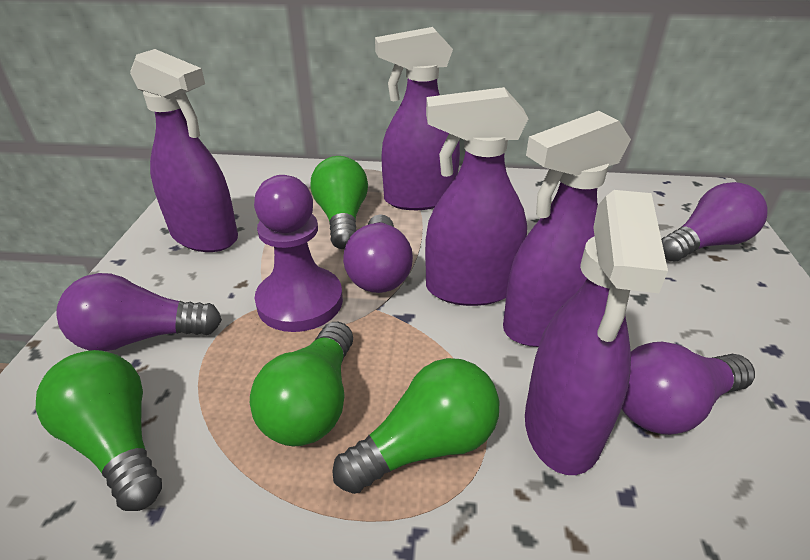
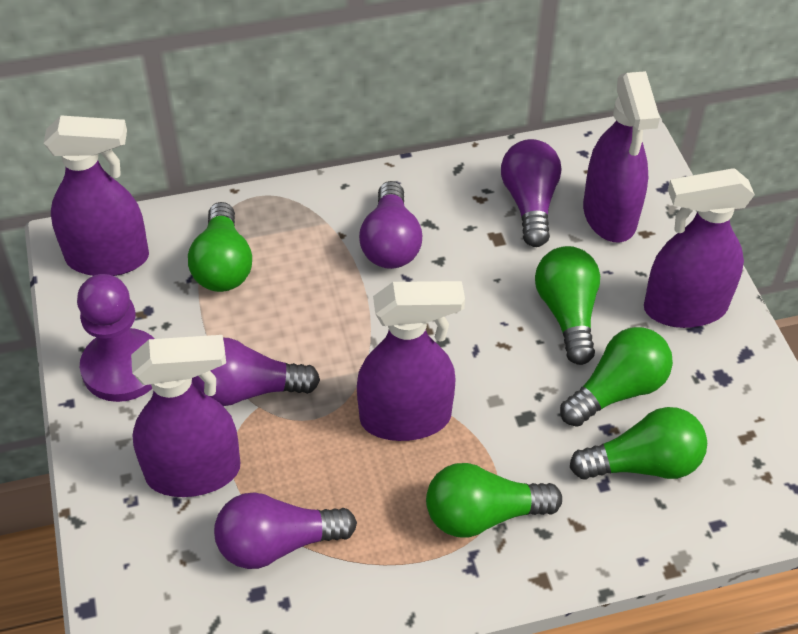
green light bulb: 4 -> 5

